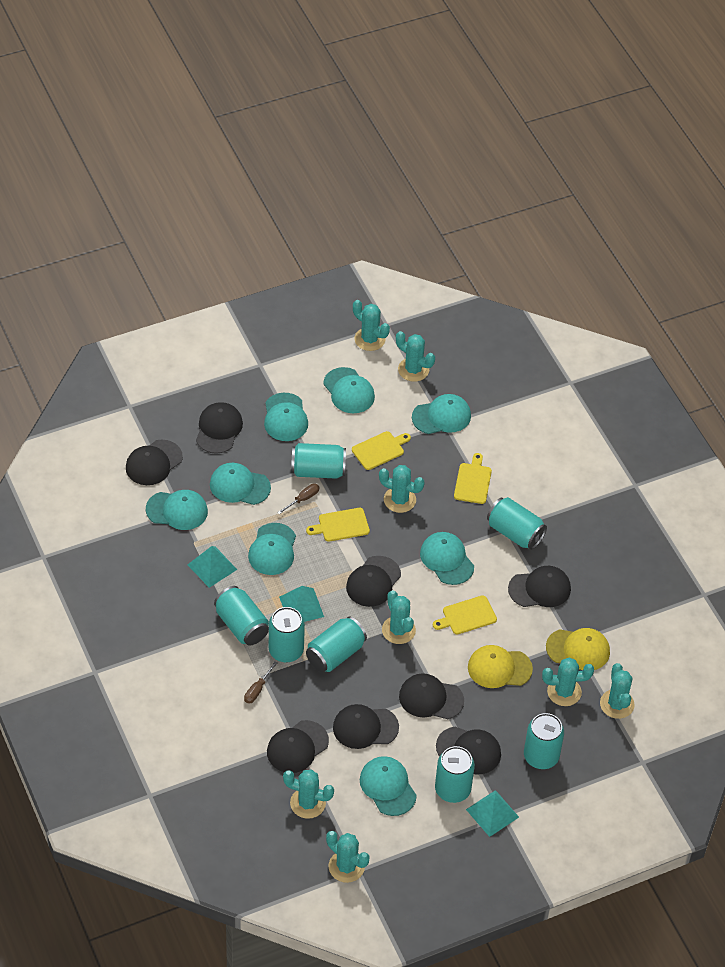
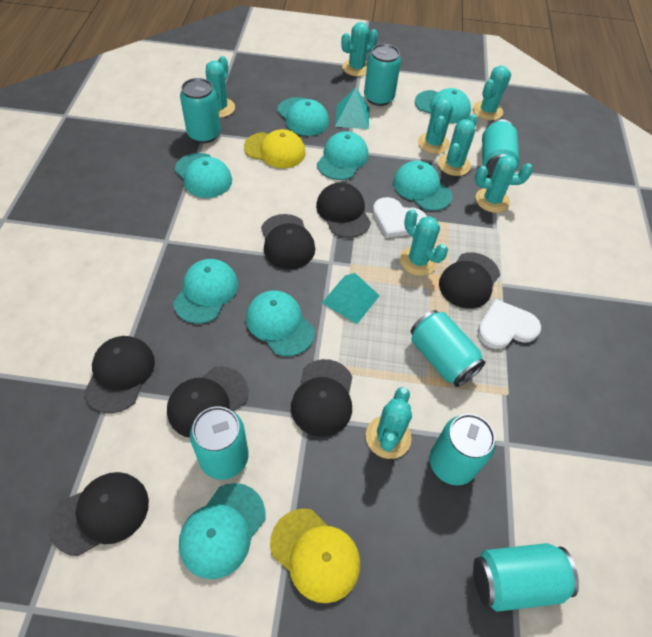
black cap: 8 -> 7
brown screwdriver: 2 -> 0
turquoise pyramid: 3 -> 2
white heart: 0 -> 2
yellow cutting board: 4 -> 0

